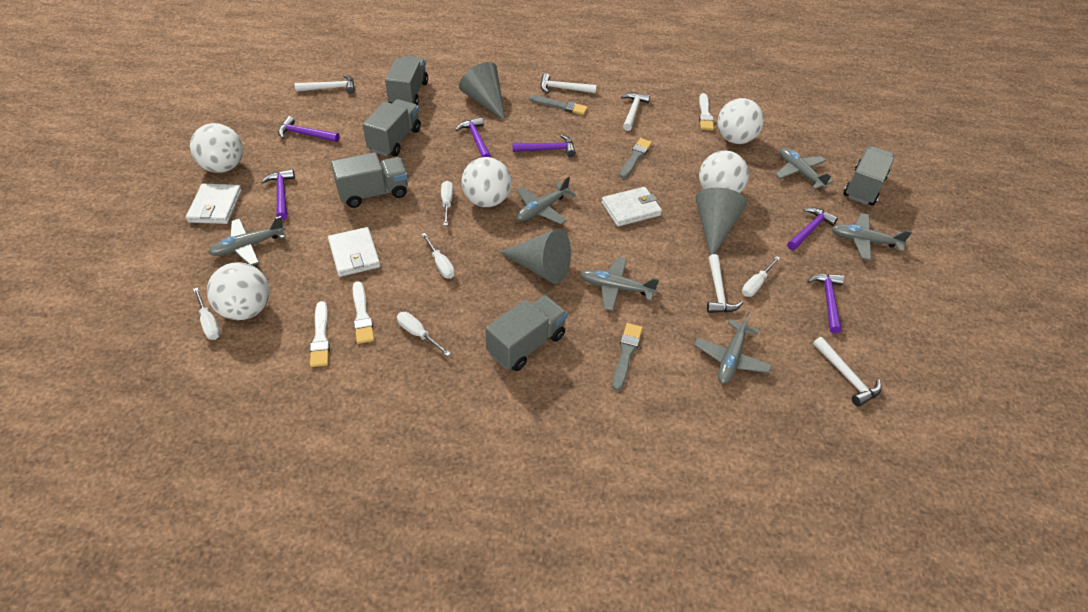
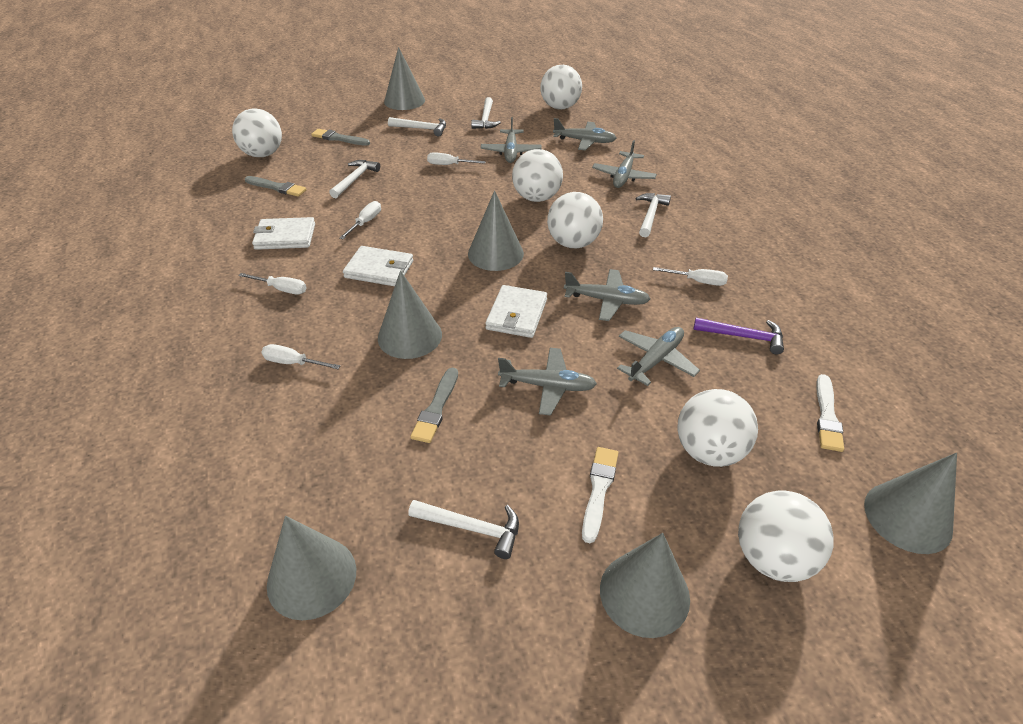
grey cone: 3 -> 6
grey truck: 5 -> 0
purple hammer: 6 -> 1
white ball: 5 -> 6
white brush: 3 -> 2

